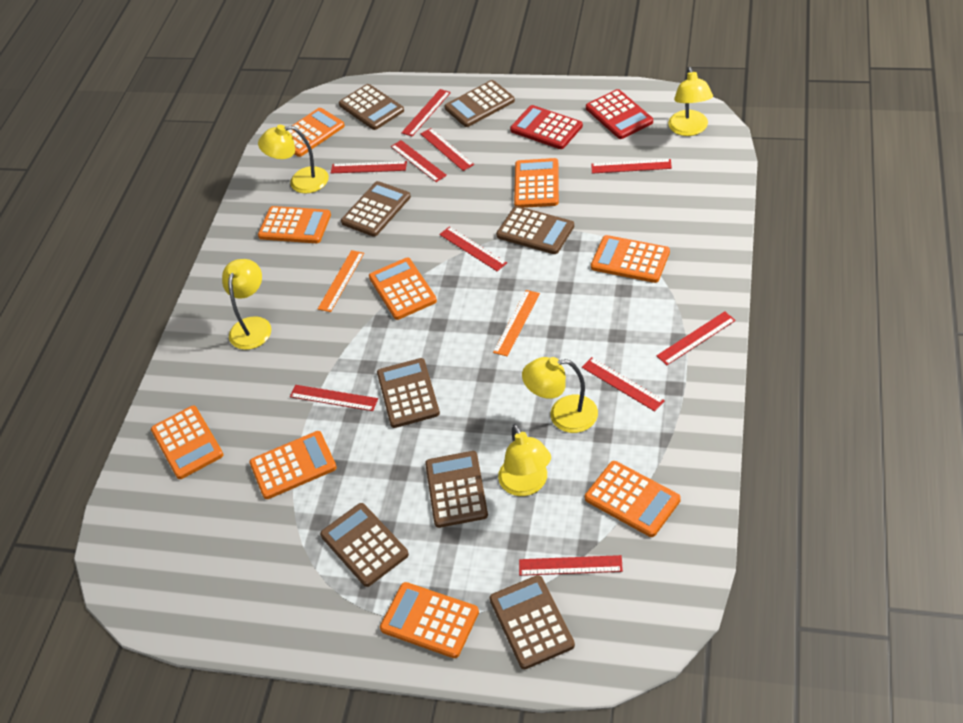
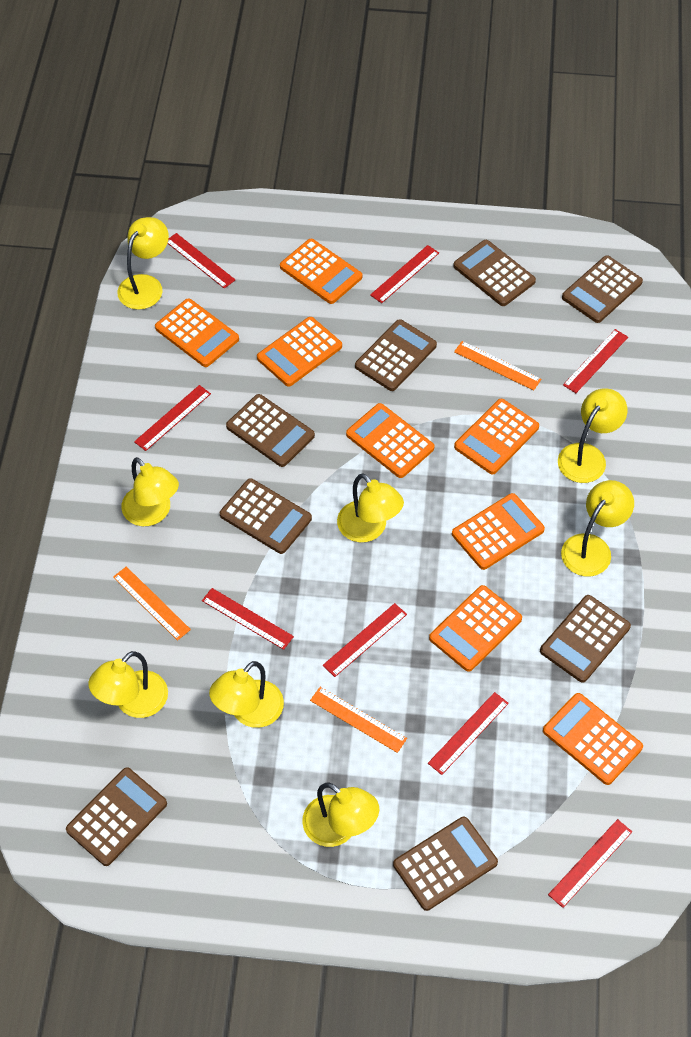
orange calculator: 9 -> 8
orange ruler: 2 -> 3
red calculator: 2 -> 0
red ruler: 10 -> 8
yellow lamp: 5 -> 8

